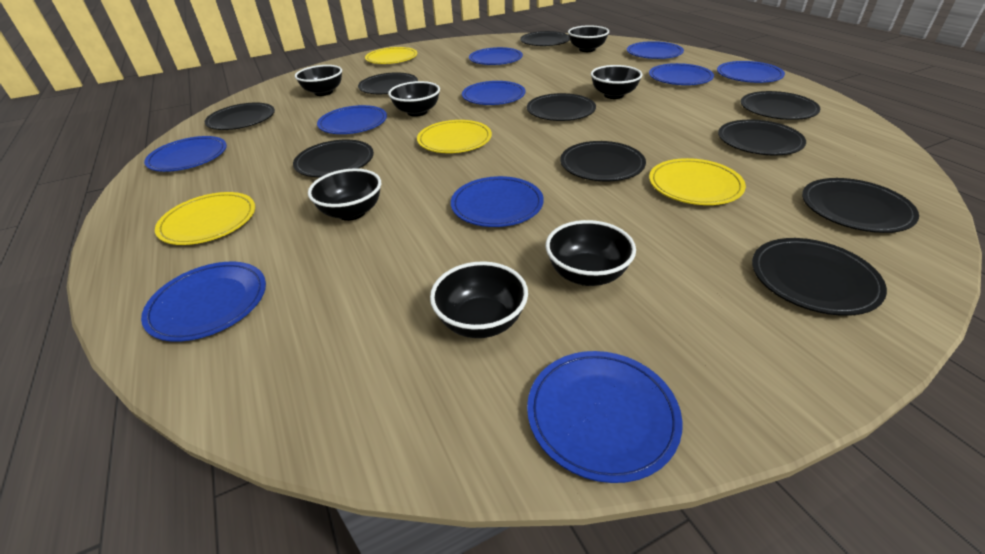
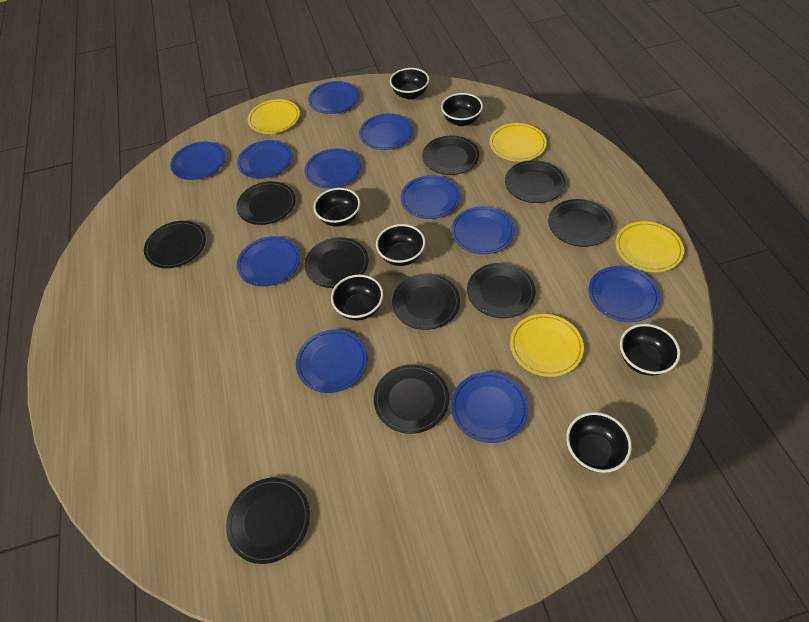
blue plate: 10 -> 11

